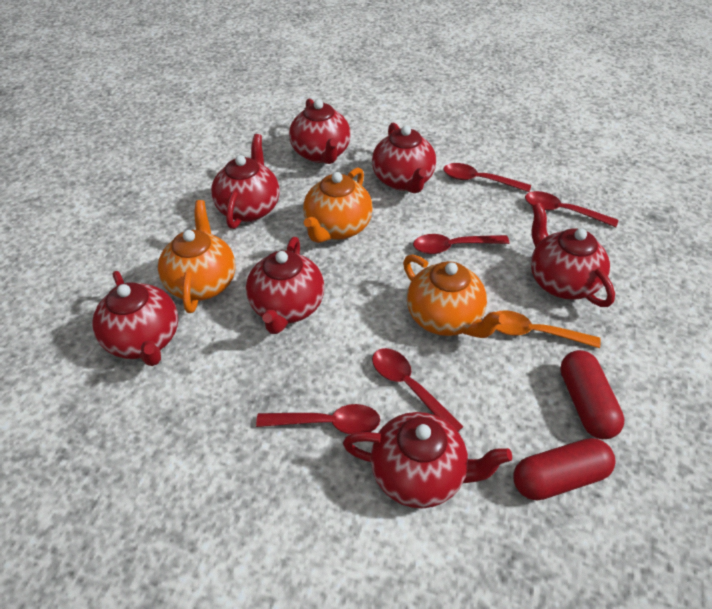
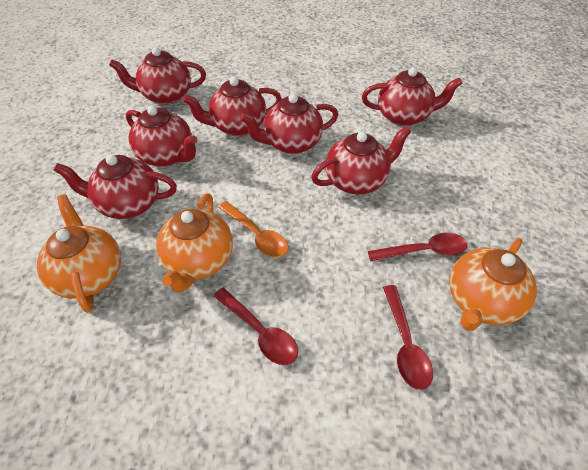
red capsule: 2 -> 0
red spoon: 5 -> 3

